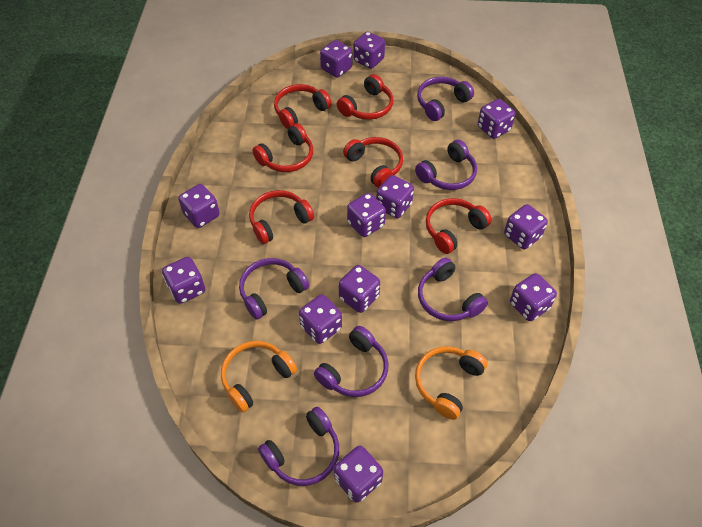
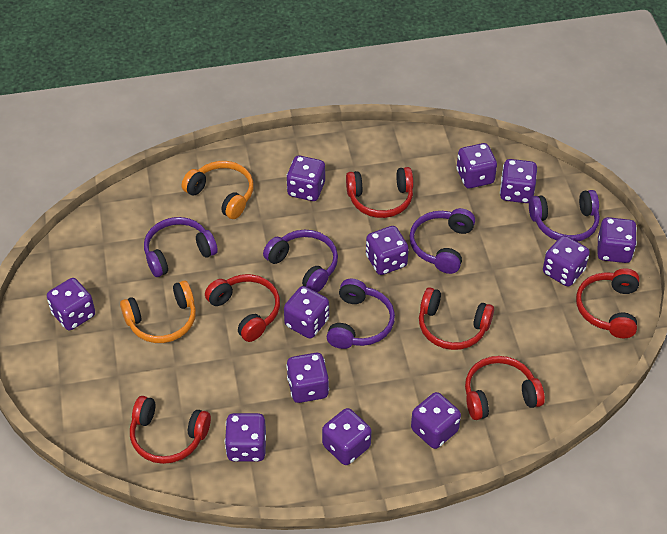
purple headphones: 6 -> 5

